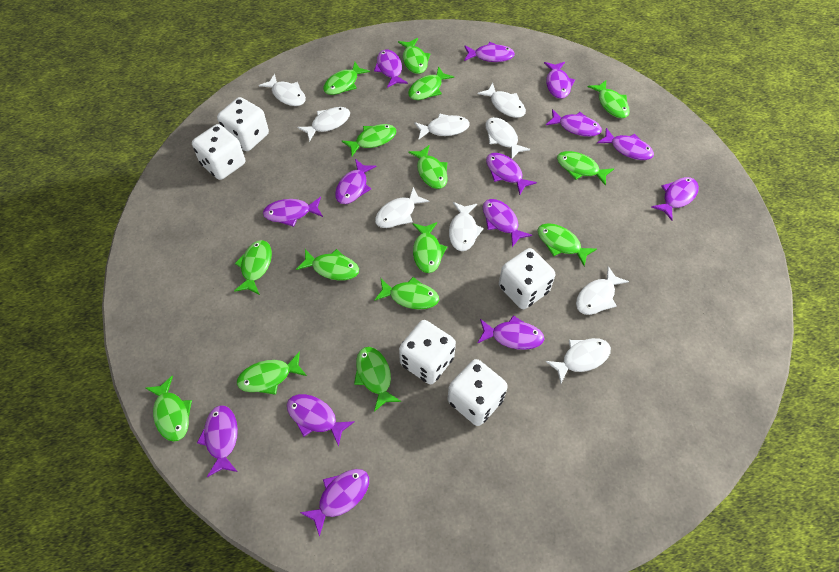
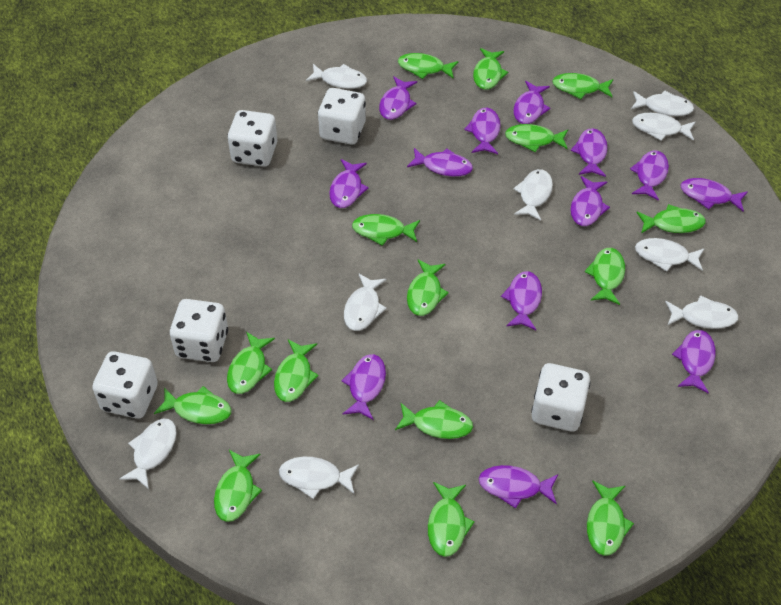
purple fish: 14 -> 13

